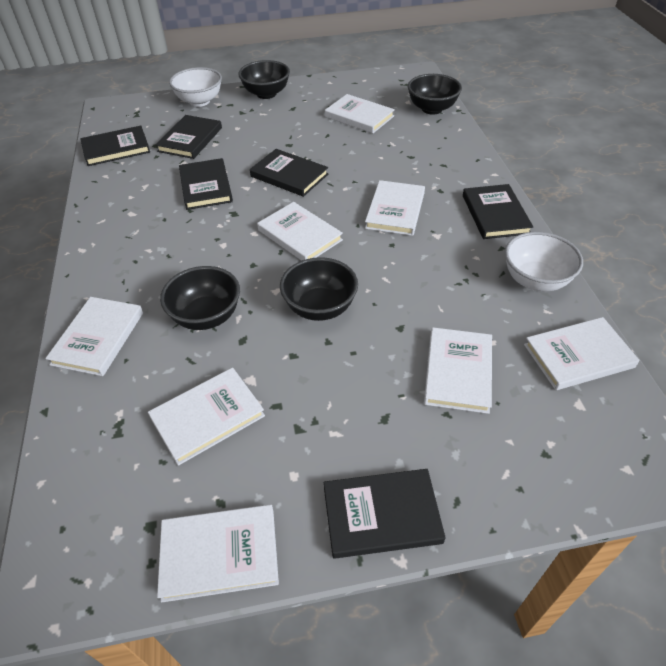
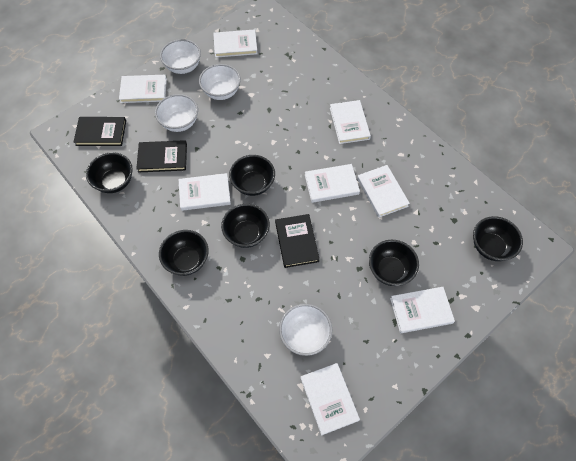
black book: 6 -> 3
black bowl: 4 -> 6
white bowl: 2 -> 4

